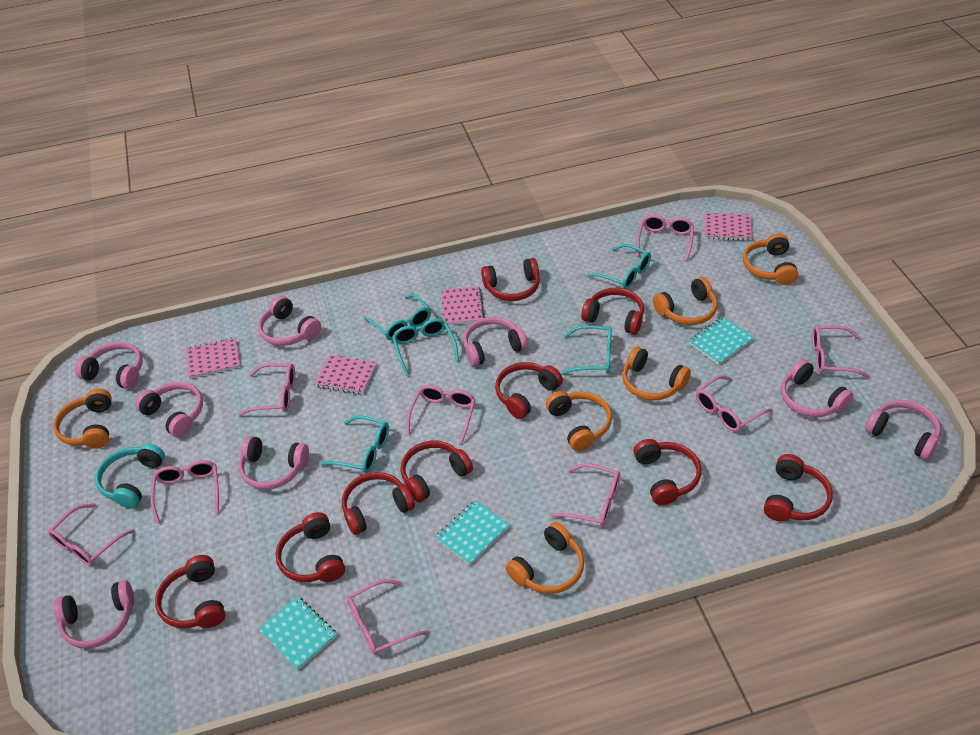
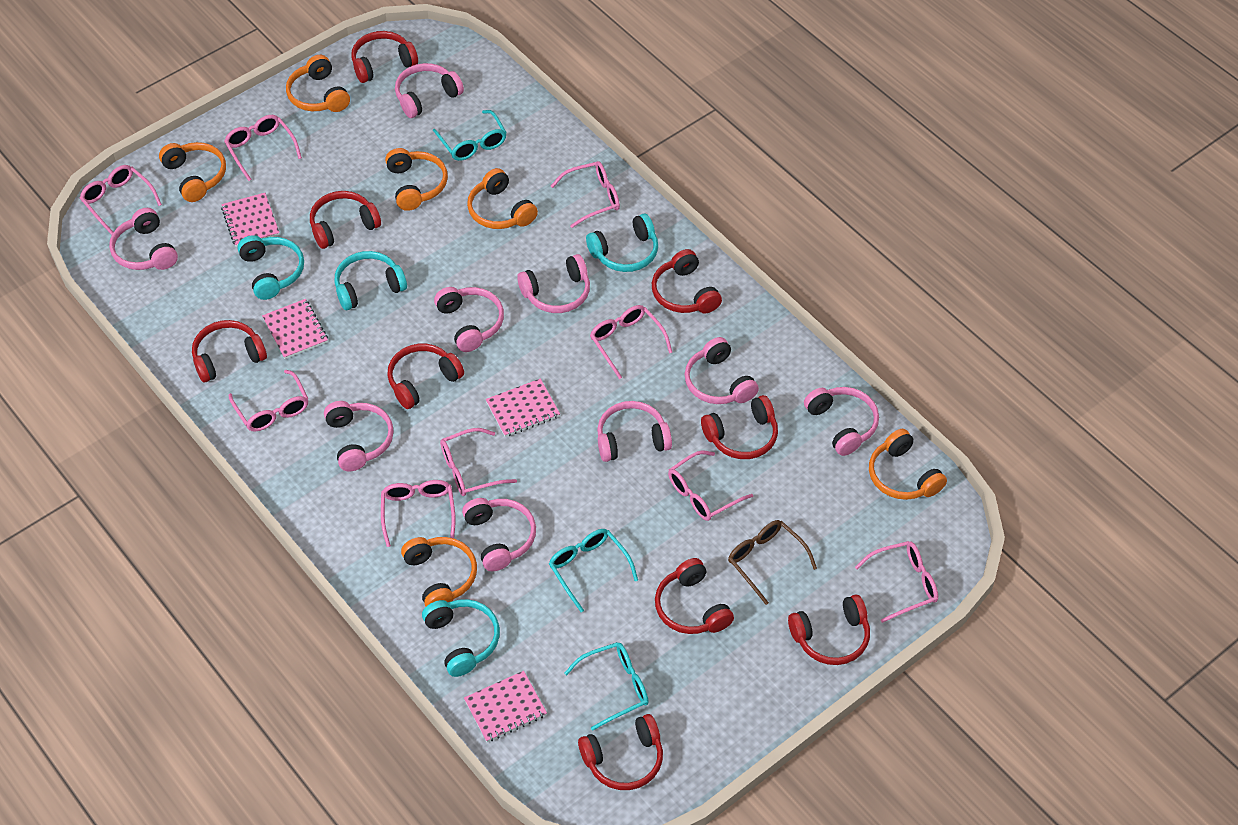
brown glasses: 0 -> 1
pink headphones: 8 -> 9
turquoise glasses: 5 -> 3
turquoise headphones: 1 -> 4
turquoise notebook: 3 -> 0

